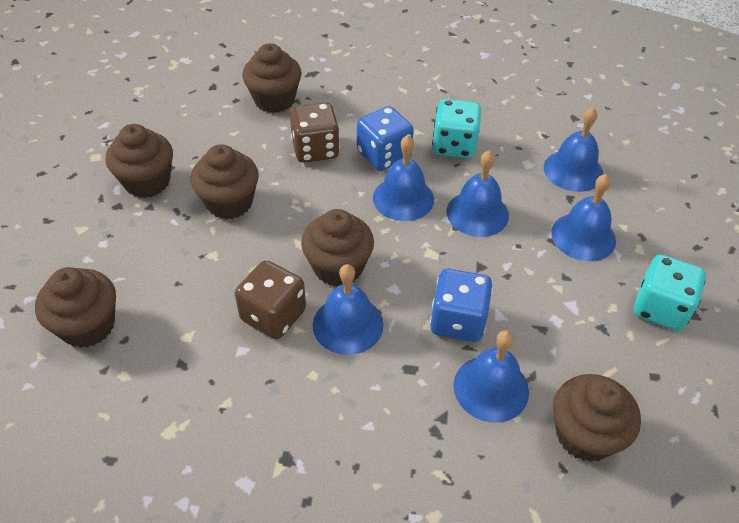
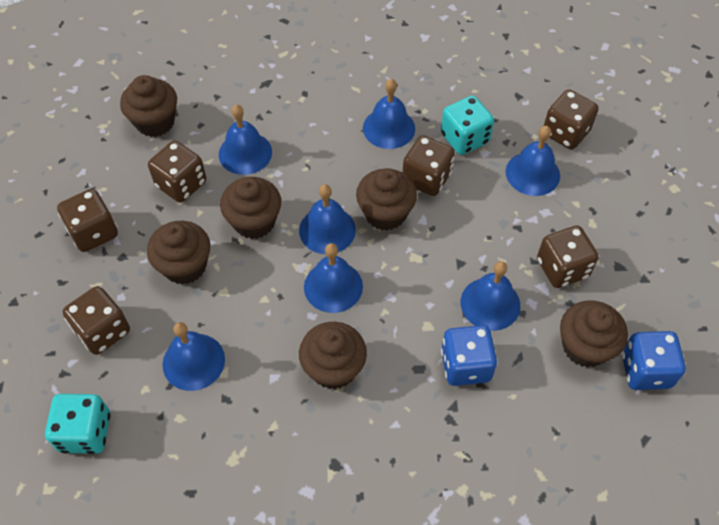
blue bell: 6 -> 7
brown dice: 2 -> 6

